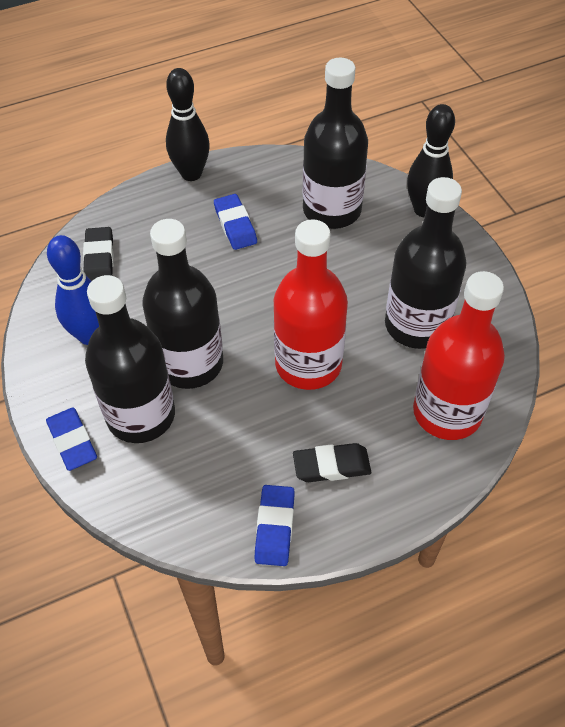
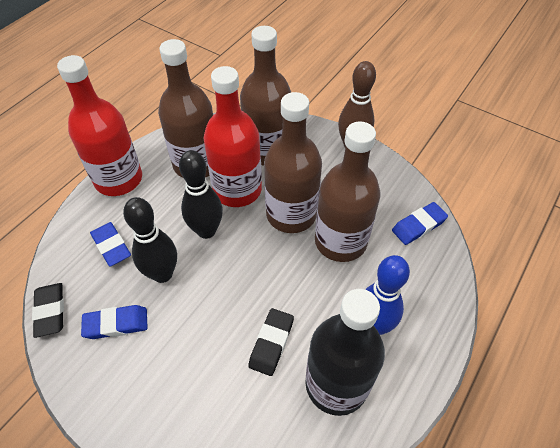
black bottle: 4 -> 1
brown bottle: 0 -> 4
brown bowling pin: 0 -> 1

